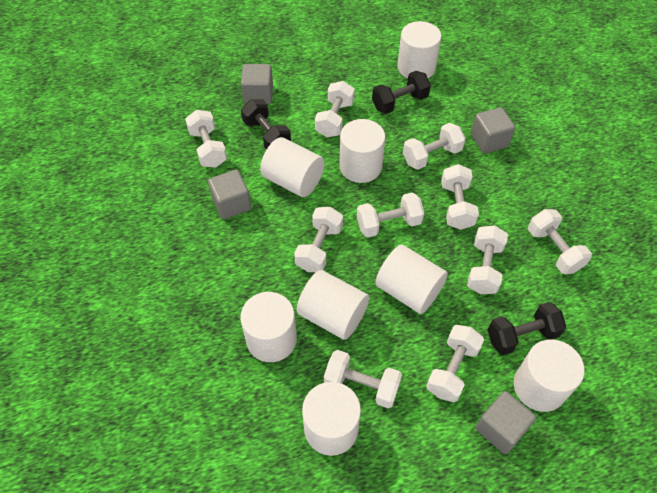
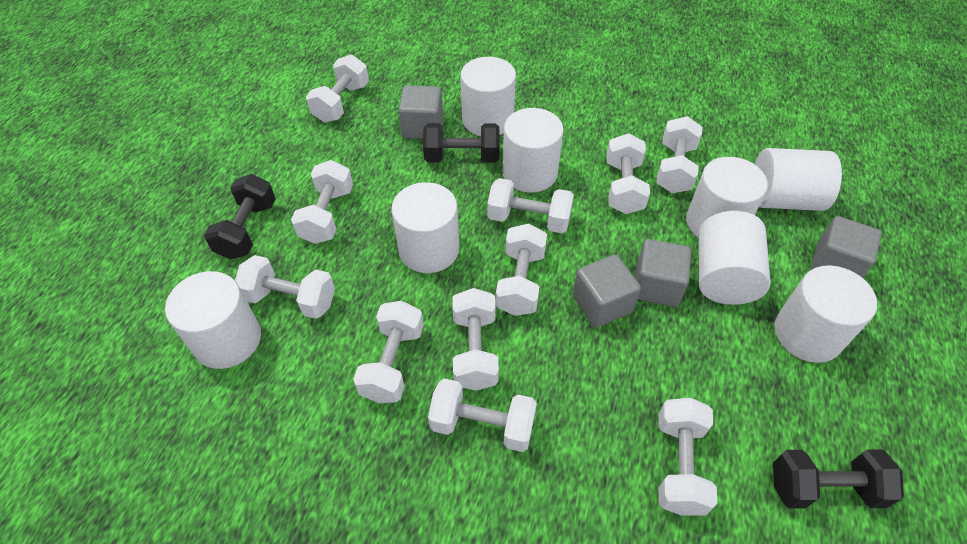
white dumbbell: 10 -> 11

